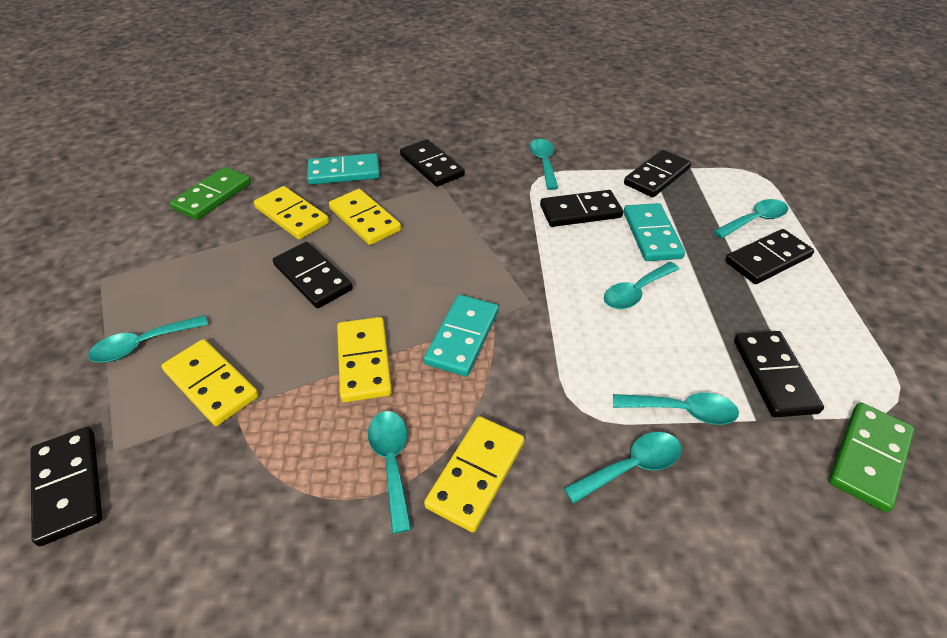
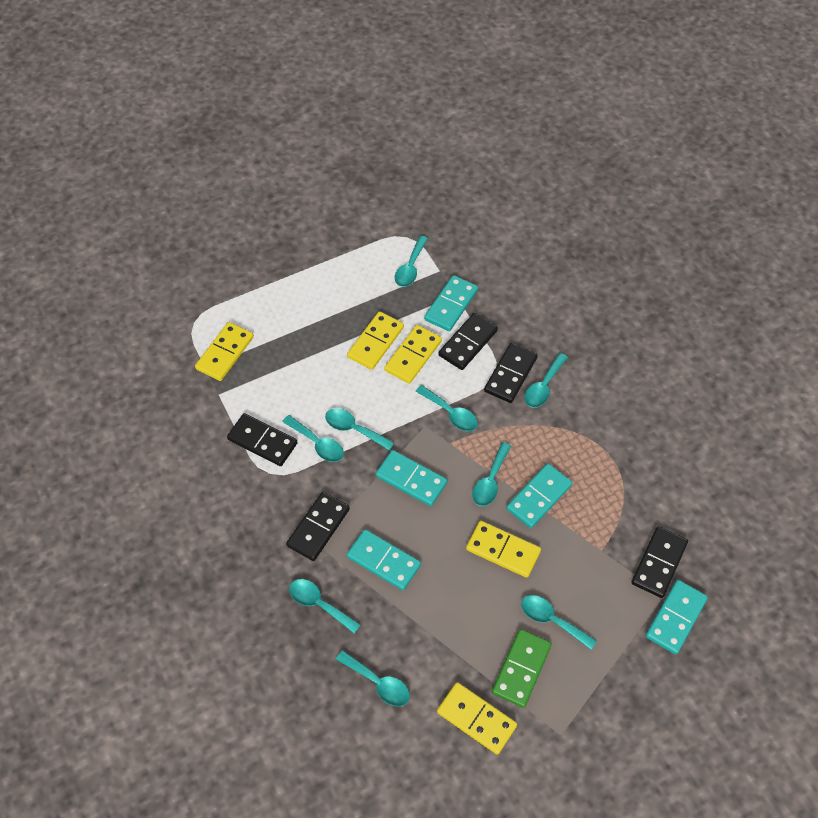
black domino: 7 -> 5
green domino: 2 -> 1
turquoise domino: 3 -> 5
turquoise spoon: 7 -> 9

